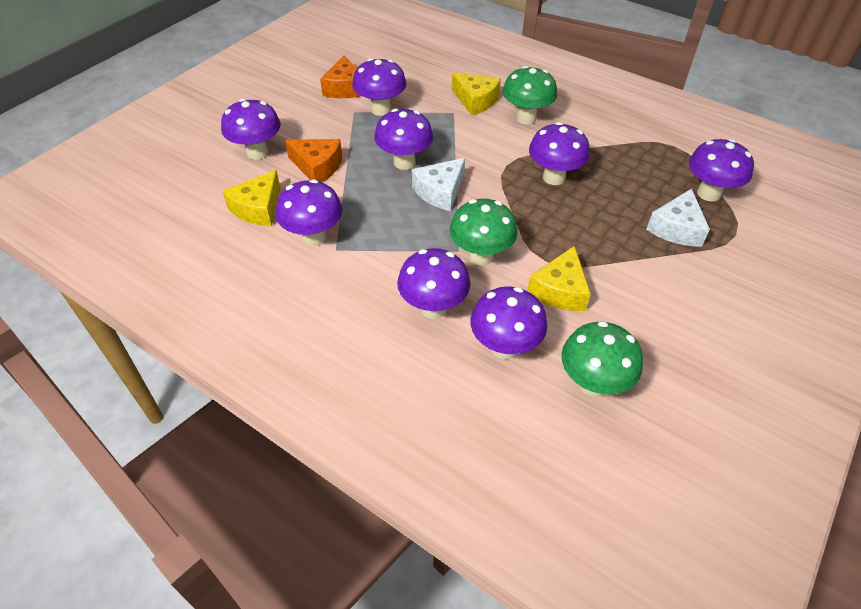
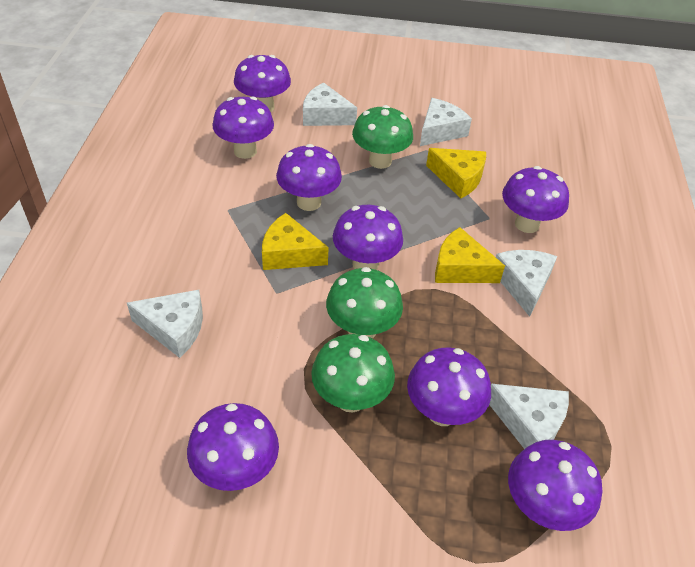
orange cheese: 2 -> 0
white cheese: 2 -> 5

